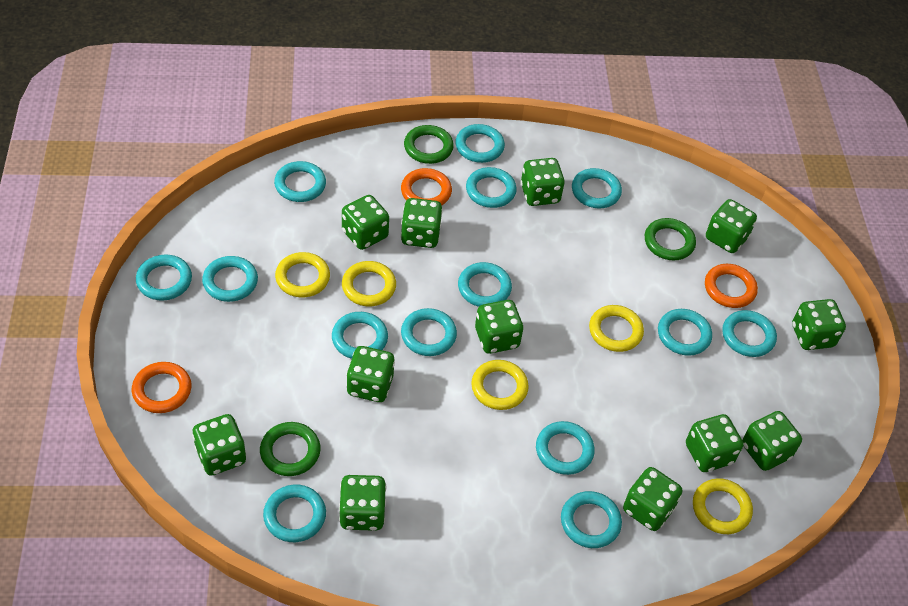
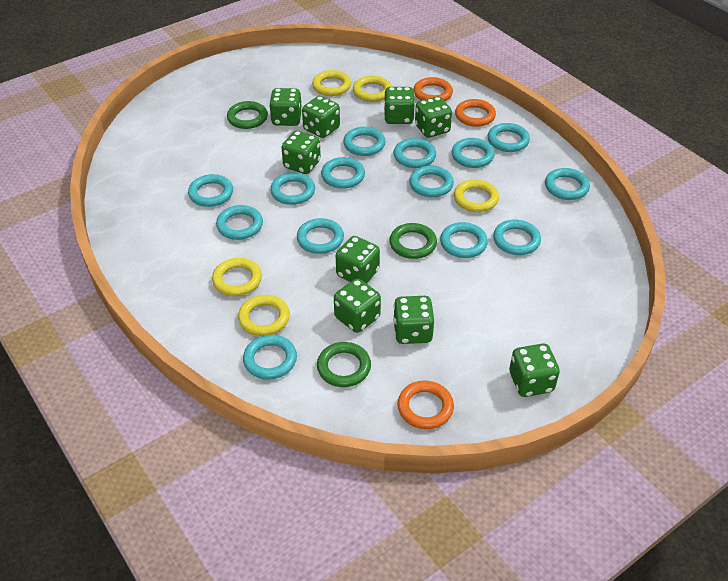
green dice: 12 -> 9

